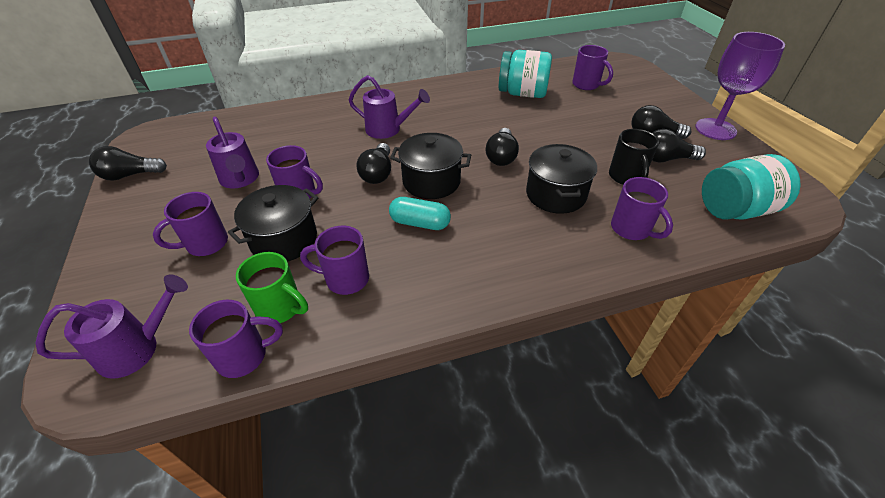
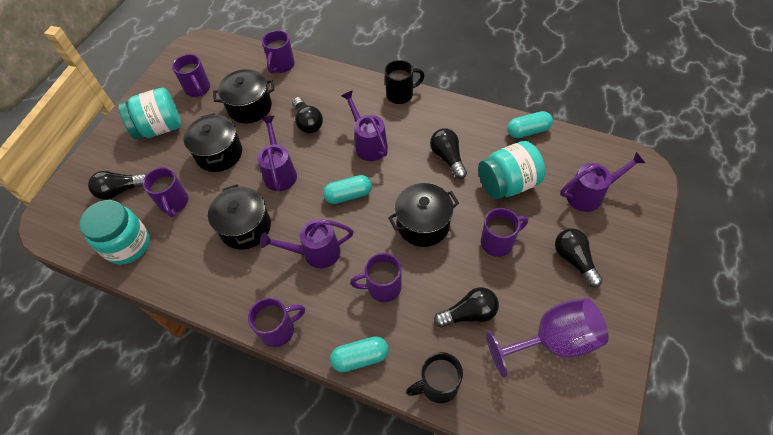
black mug: 1 -> 2
black pot: 3 -> 4
green mug: 1 -> 0
purple watering can: 3 -> 4
turquoise capsule: 1 -> 3
turquoise jar: 2 -> 3

